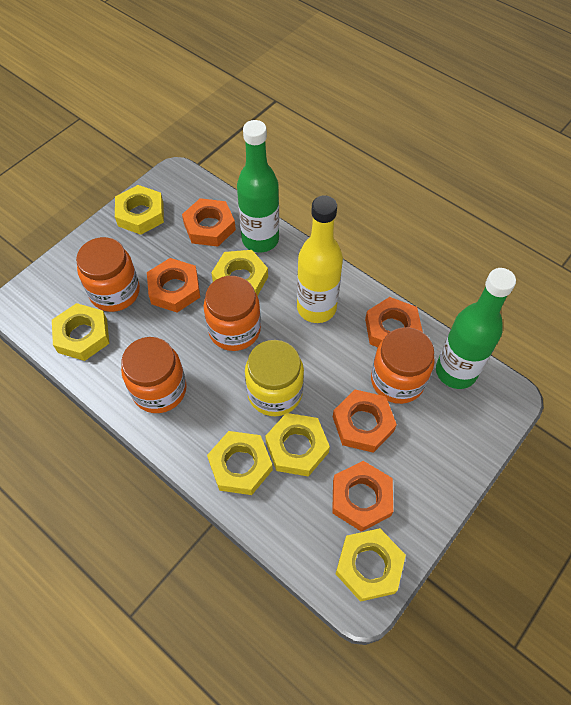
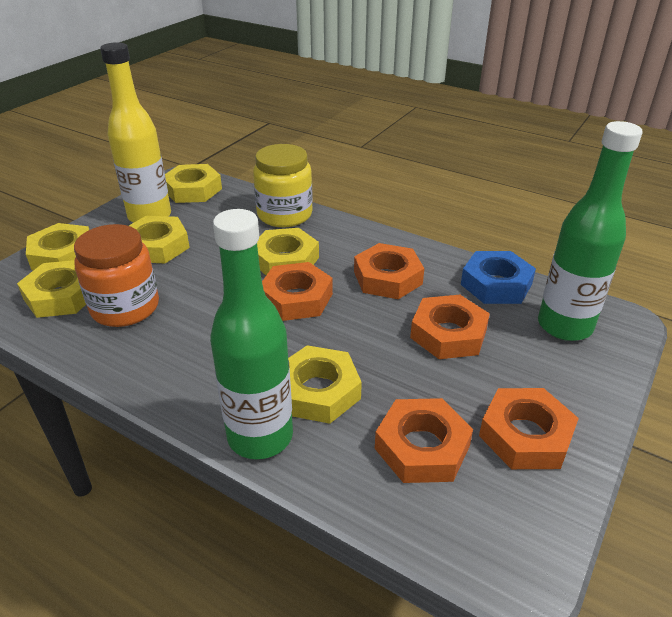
blue nut: 0 -> 1
orange jar: 4 -> 1

